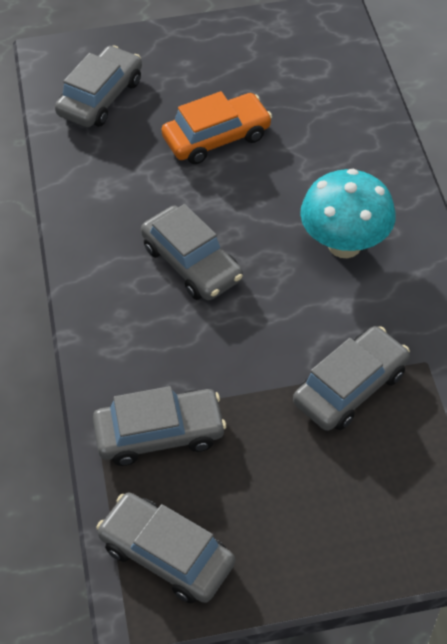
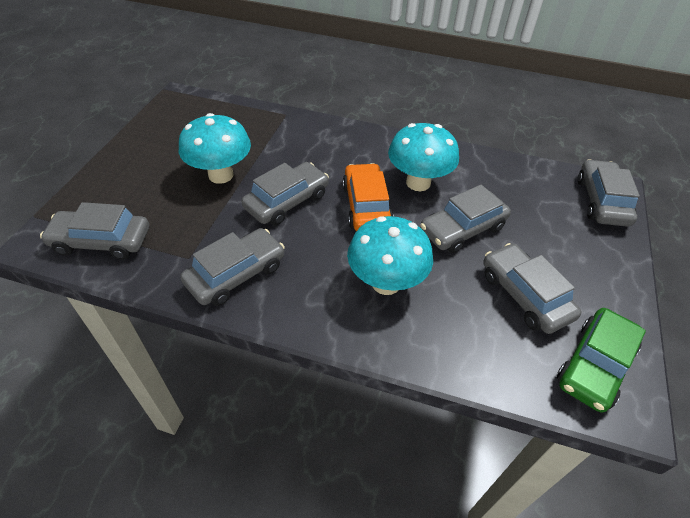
green car: 0 -> 1
grey car: 5 -> 6
turquoise mushroom: 1 -> 3

